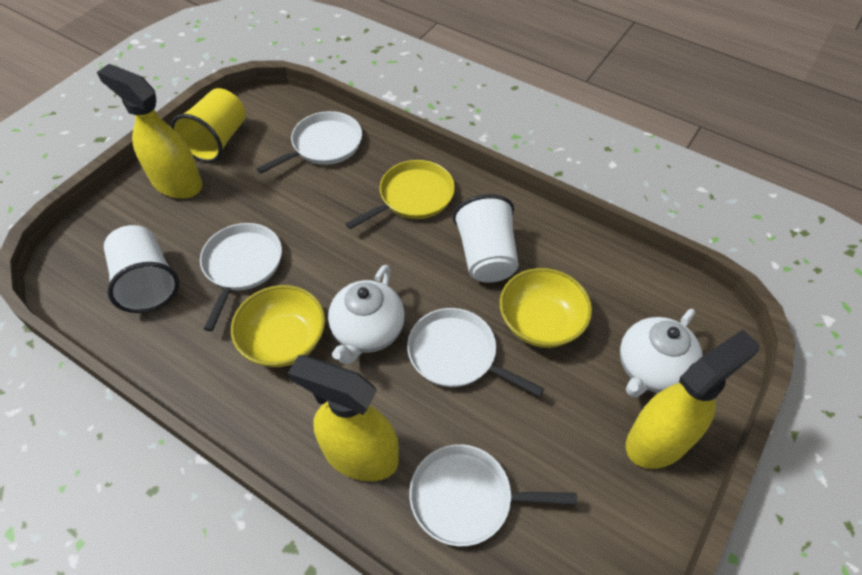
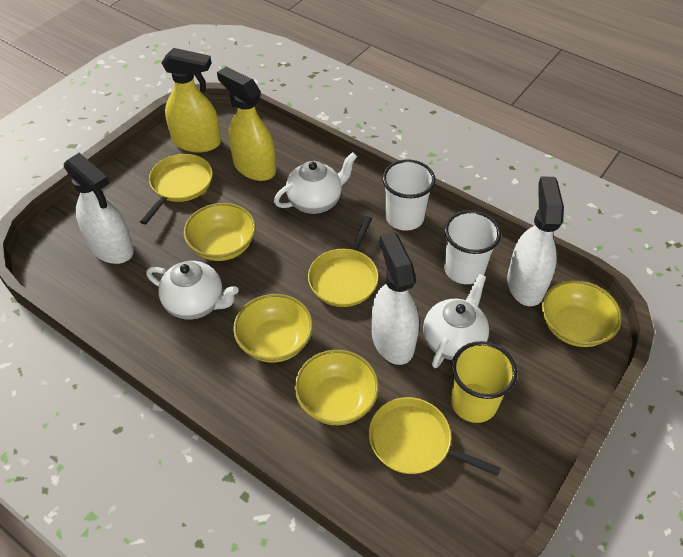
white pan: 4 -> 0
white spray bottle: 0 -> 3
white teapot: 2 -> 3
yellow bowl: 2 -> 4
yellow pan: 1 -> 3
yellow spray bottle: 3 -> 2

